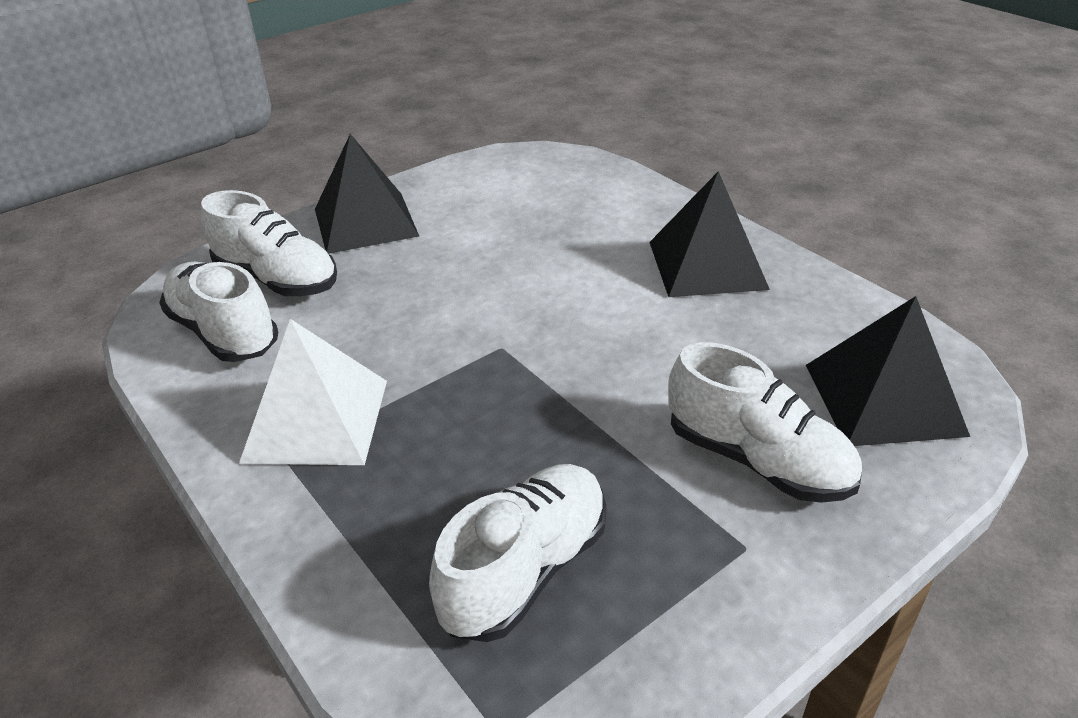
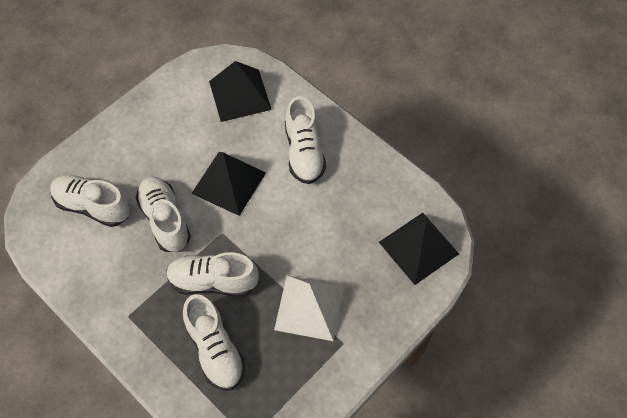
white shoe: 4 -> 5

